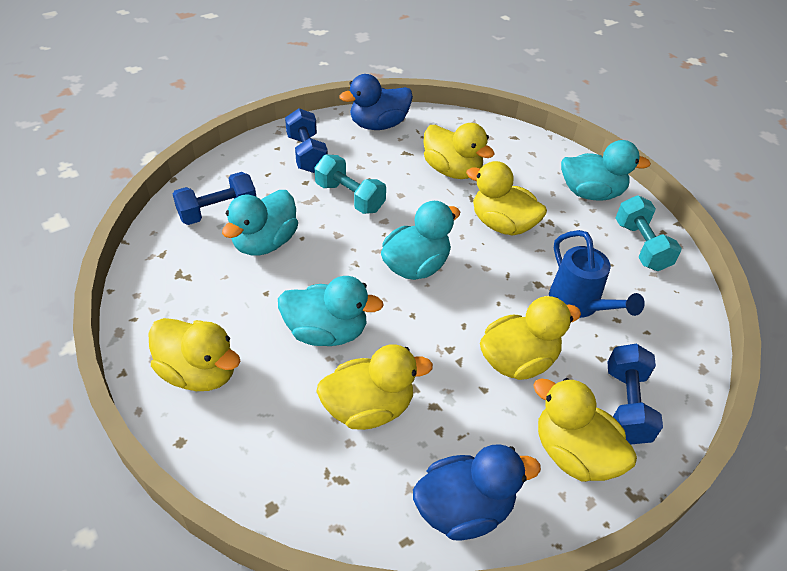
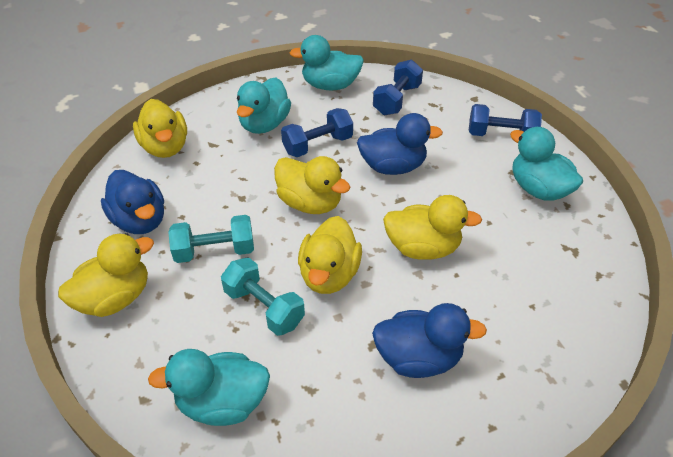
blue duck: 2 -> 3
blue watering can: 1 -> 0
yellow duck: 6 -> 5

